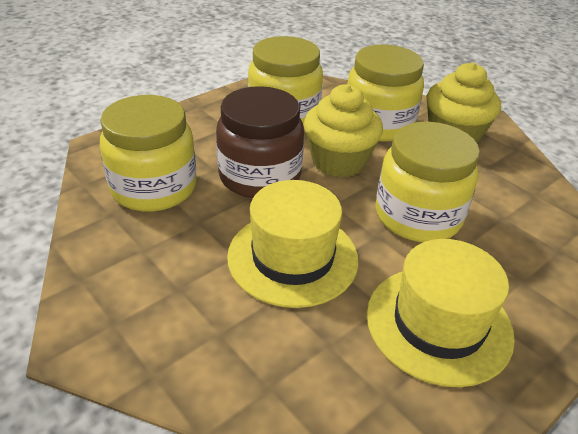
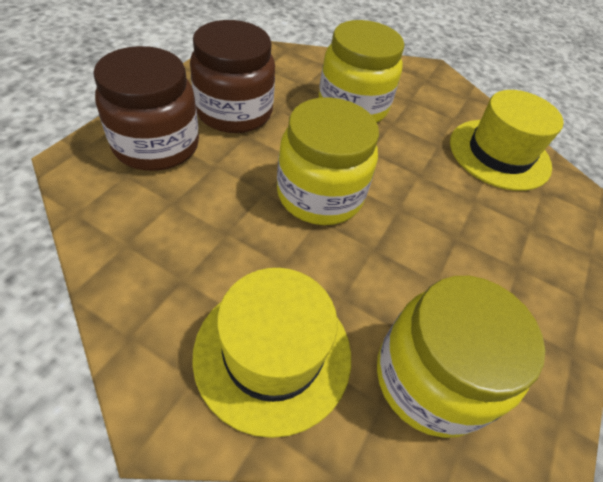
brown jar: 1 -> 2
yellow cupcake: 2 -> 0
yellow jar: 4 -> 3

